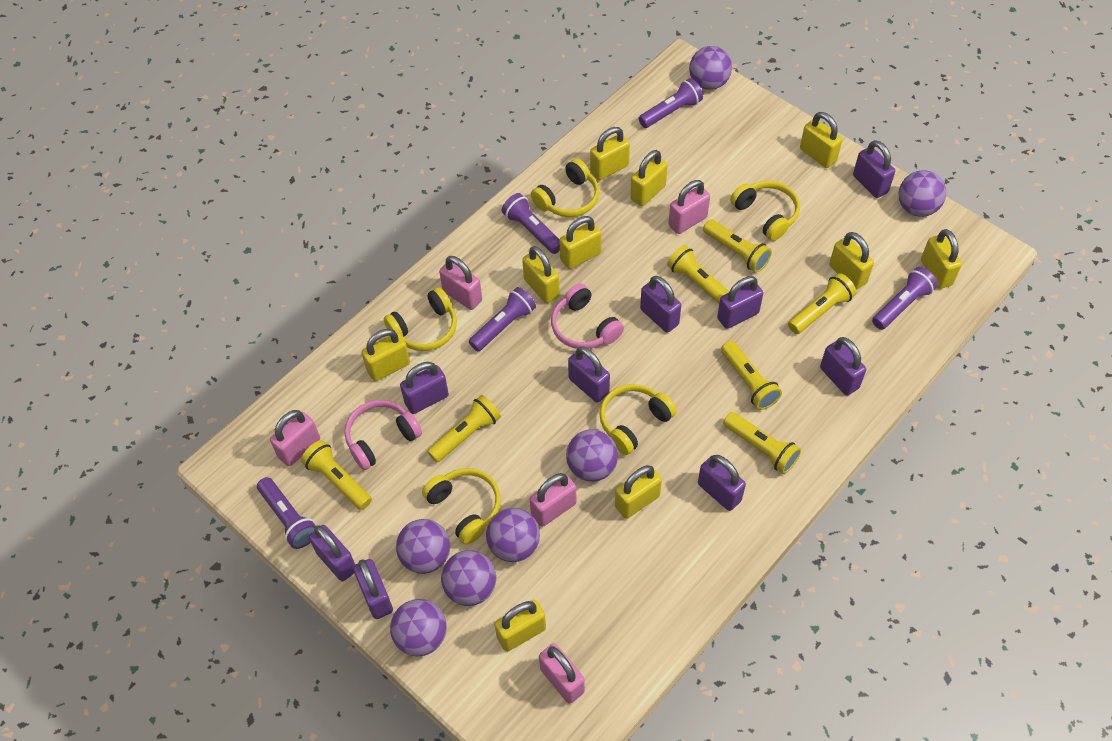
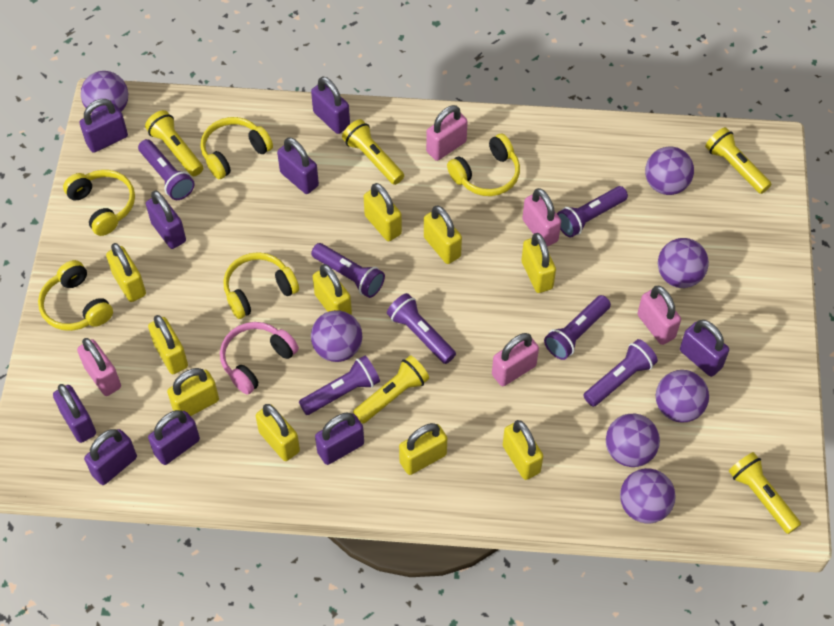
pink headphones: 2 -> 1
purple flashlight: 5 -> 7
yellow flashlight: 7 -> 5

